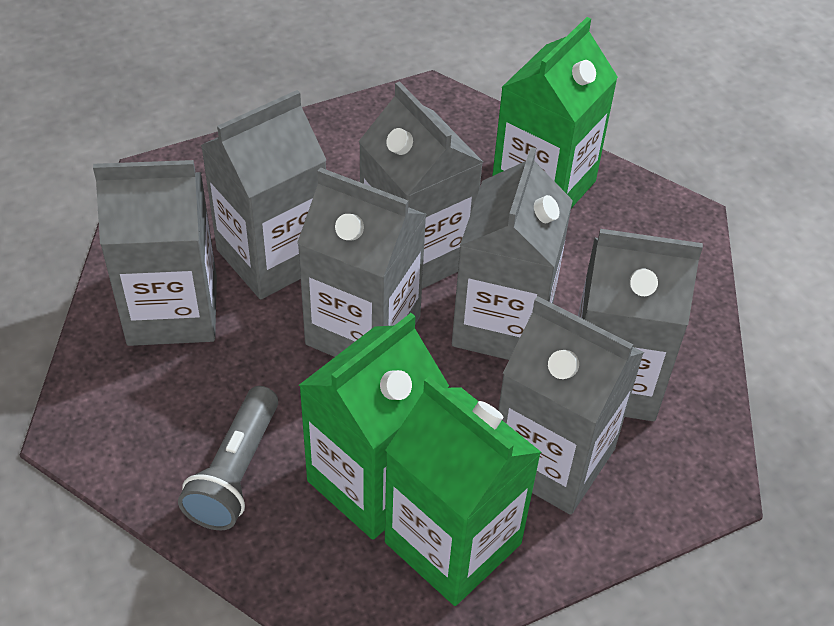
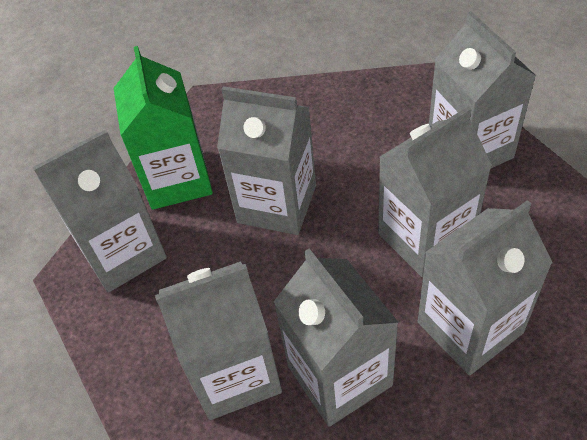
green carton: 3 -> 1
grey flashlight: 1 -> 0

